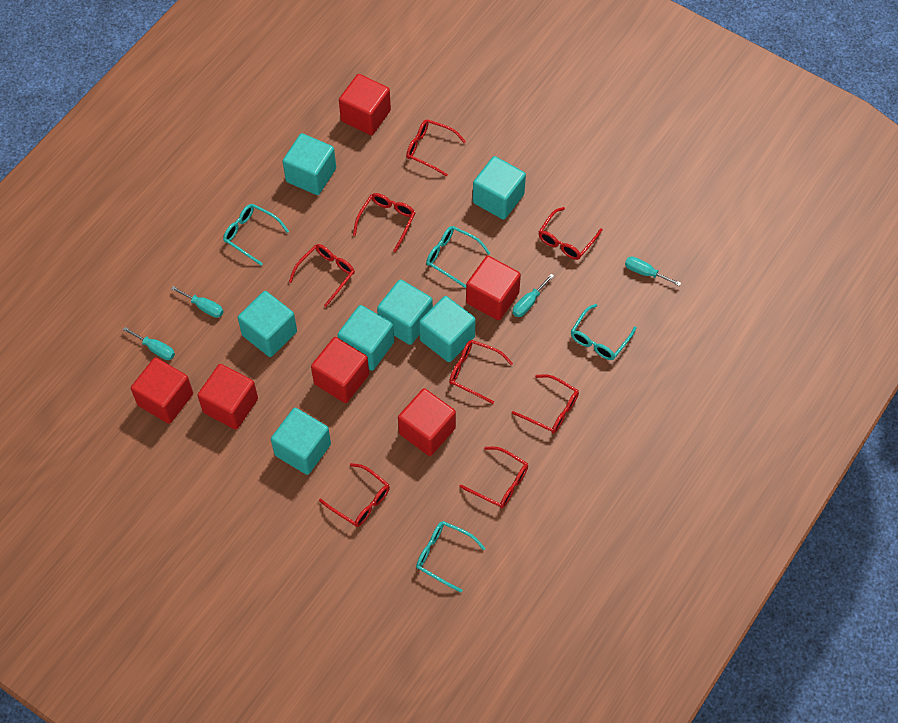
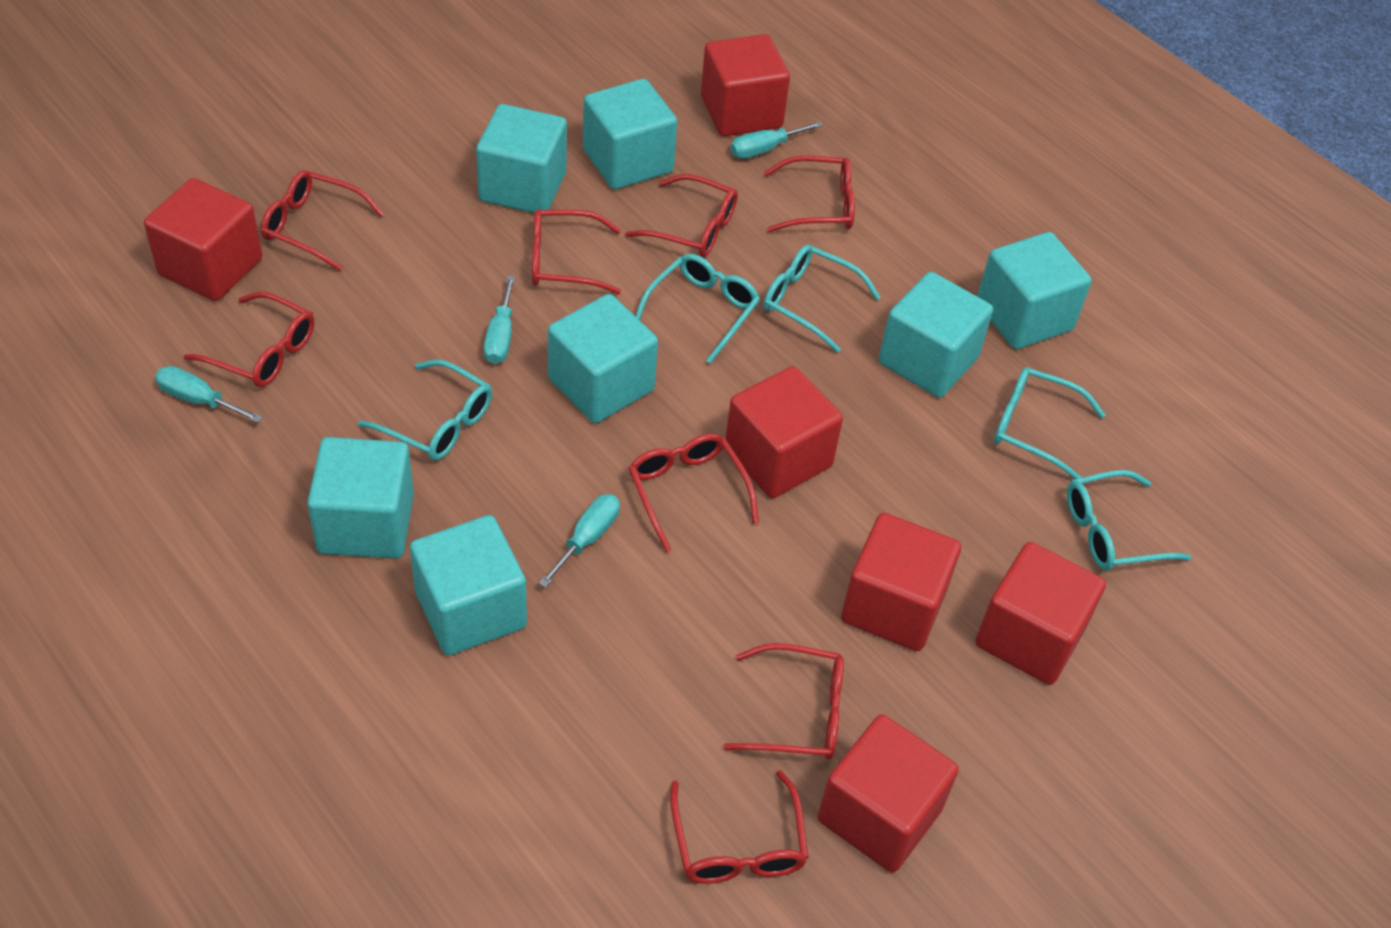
turquoise glasses: 4 -> 5

